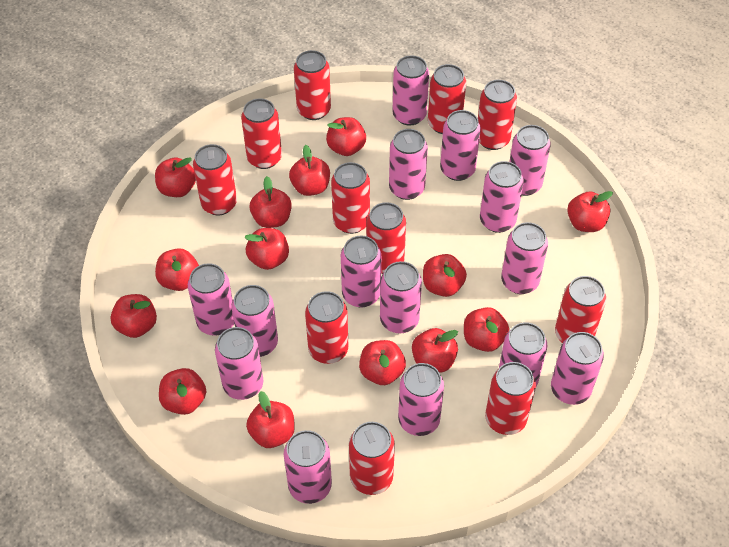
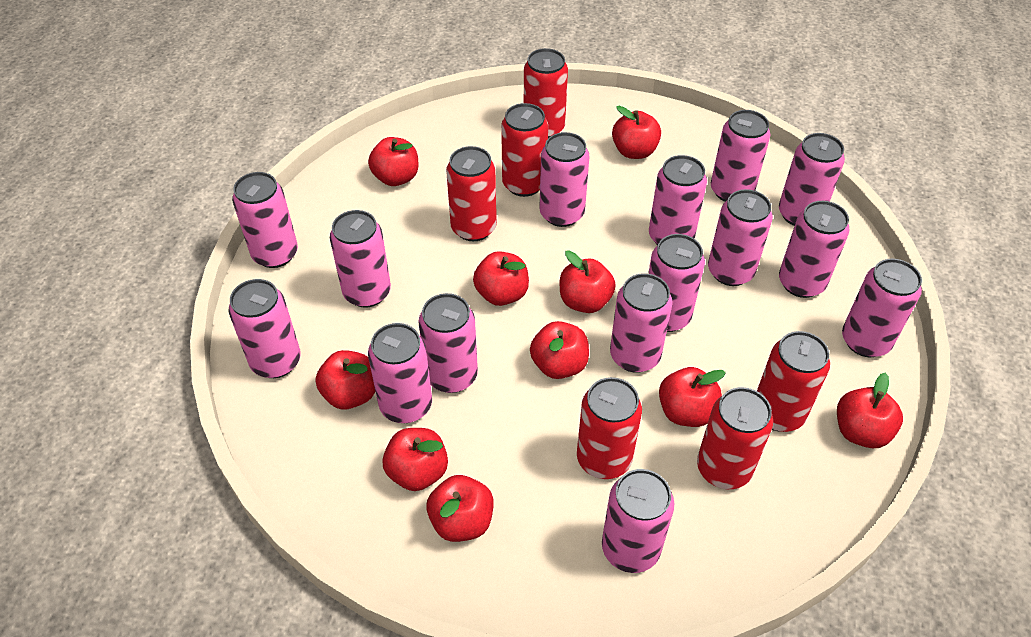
red apple: 14 -> 10
red can: 11 -> 6

